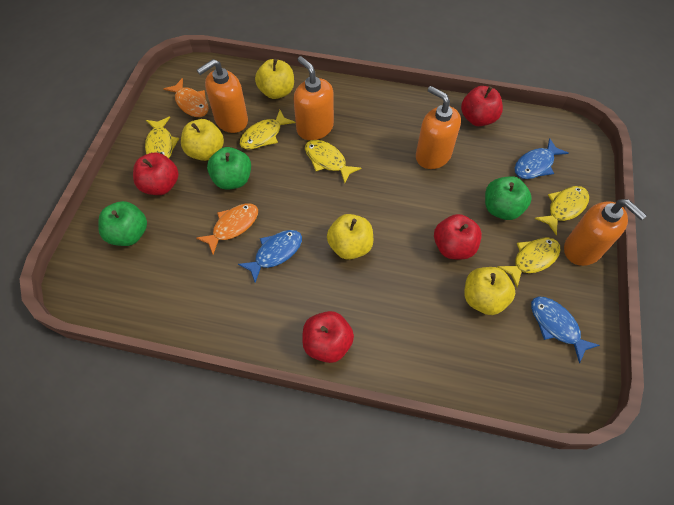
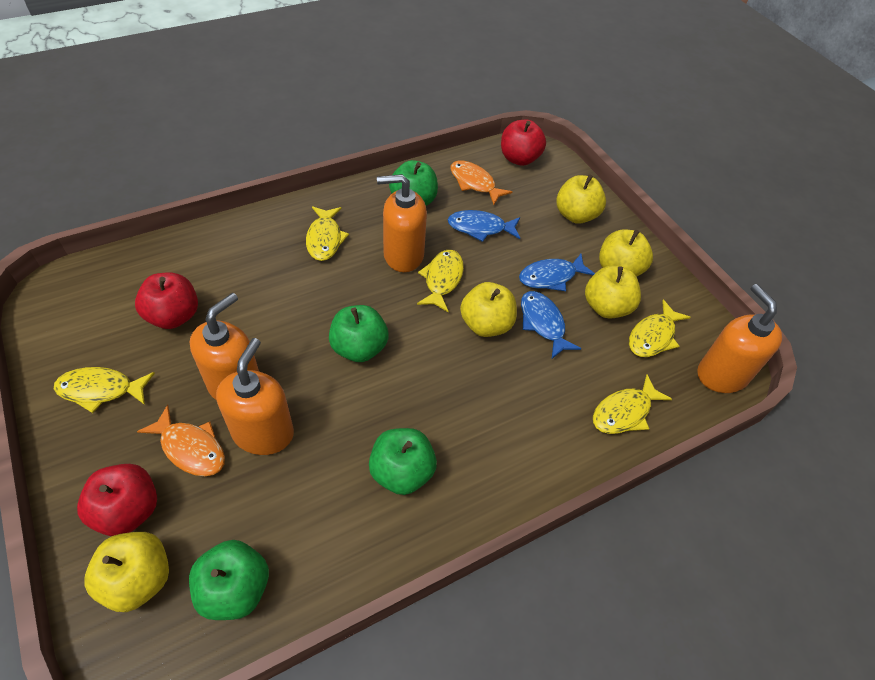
green apple: 3 -> 4
red apple: 4 -> 3
yellow apple: 4 -> 5

